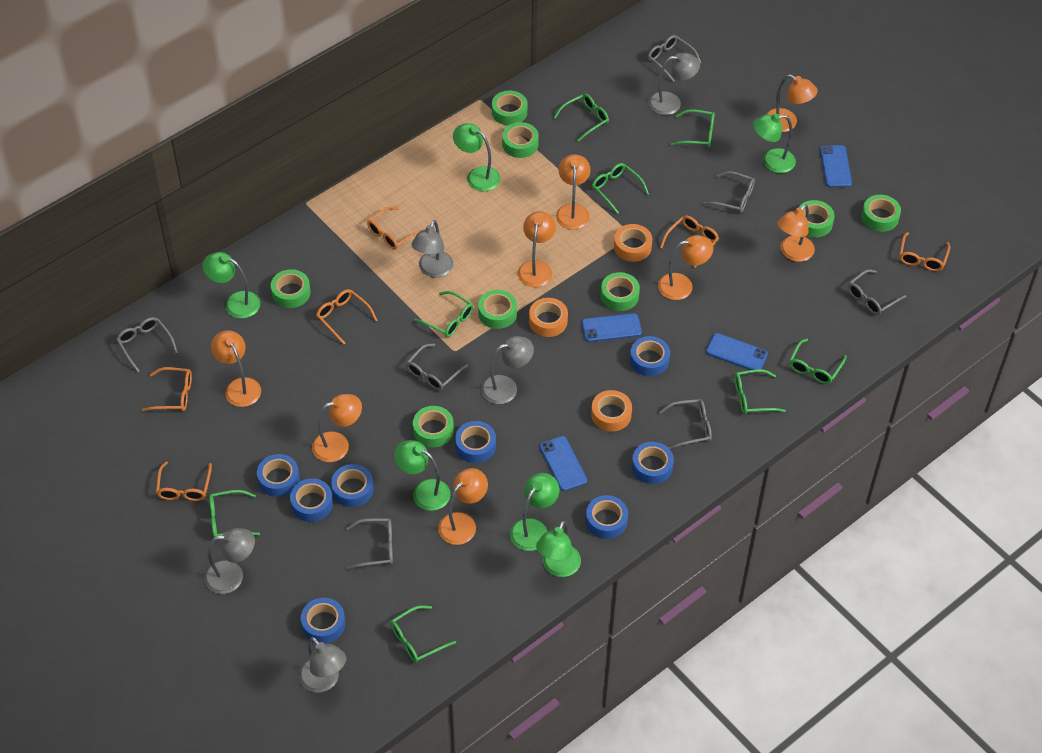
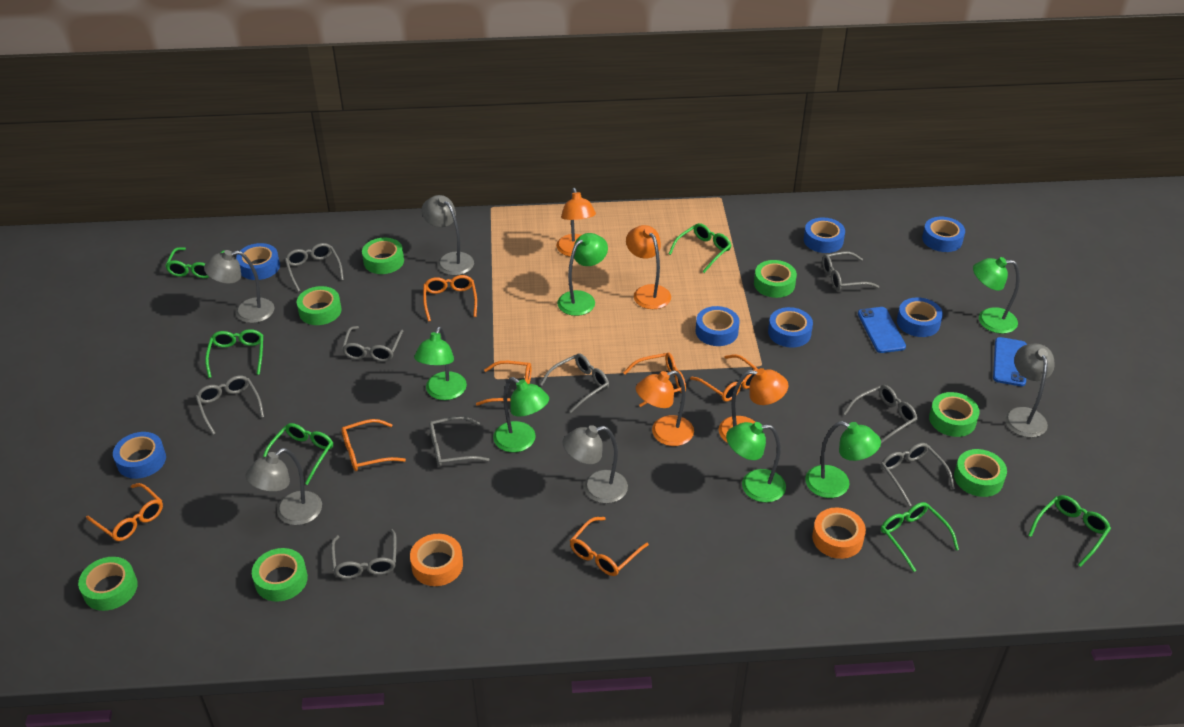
blue phone: 4 -> 2
blue tape: 8 -> 7
green glasses: 8 -> 6
green tape: 8 -> 7
grey glasses: 7 -> 9
orange glasses: 6 -> 7
orange lamp: 8 -> 4
orange tape: 3 -> 2

